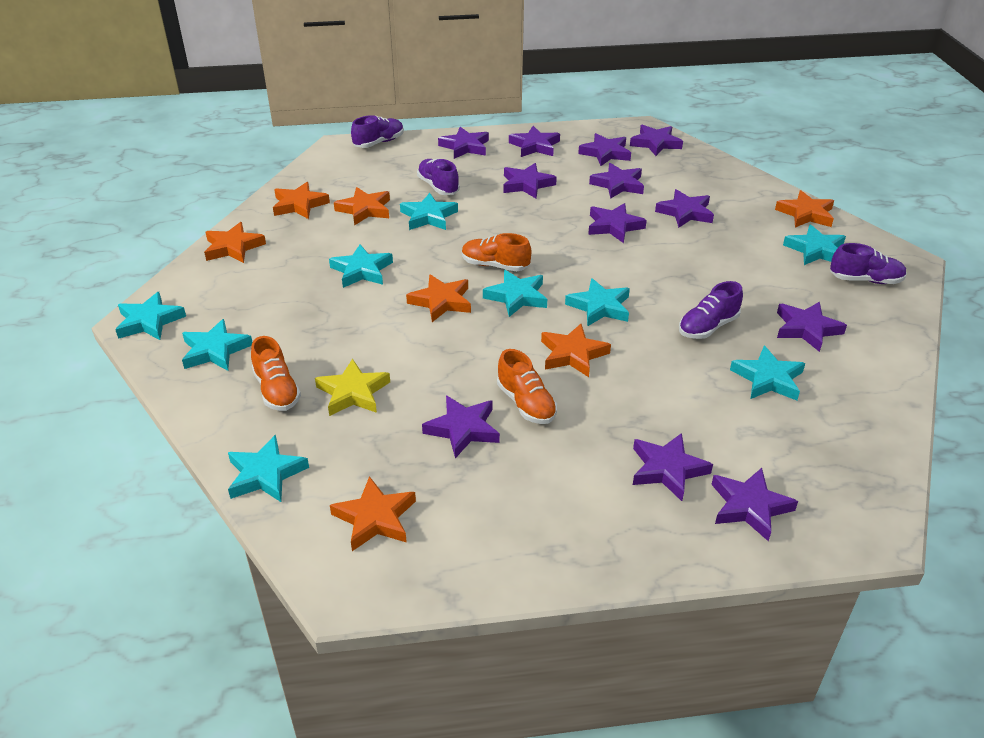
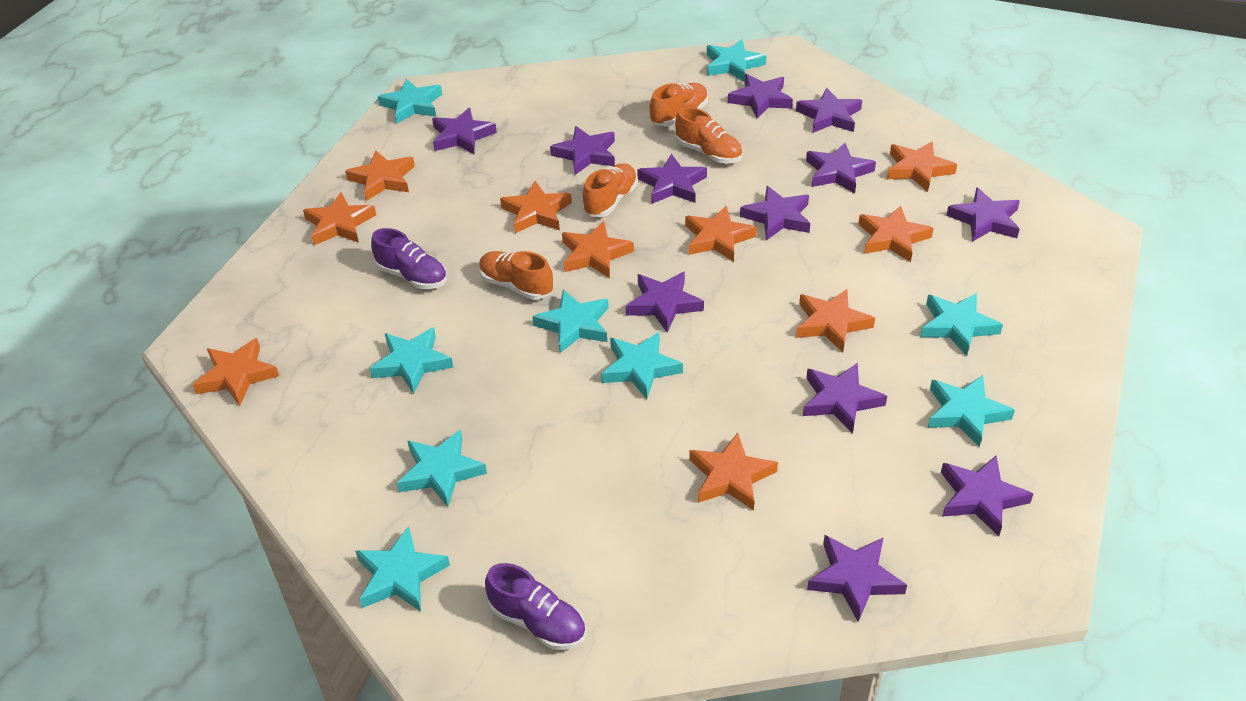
orange shoe: 3 -> 4
orange star: 7 -> 10
purple shoe: 4 -> 2
yellow star: 1 -> 0

